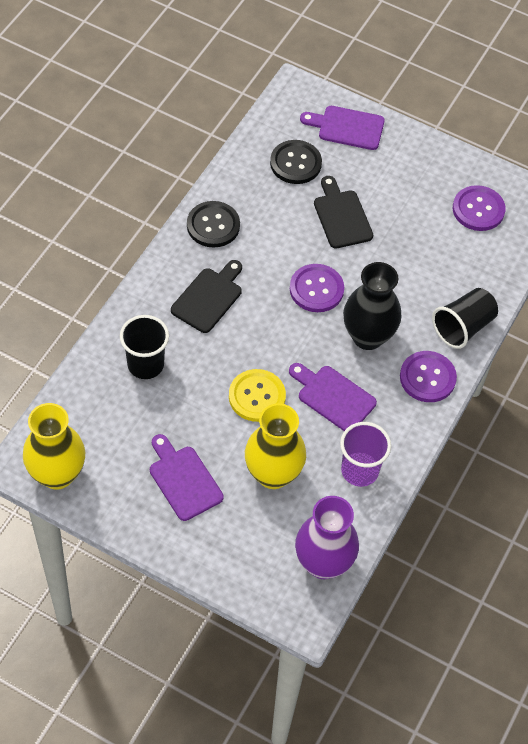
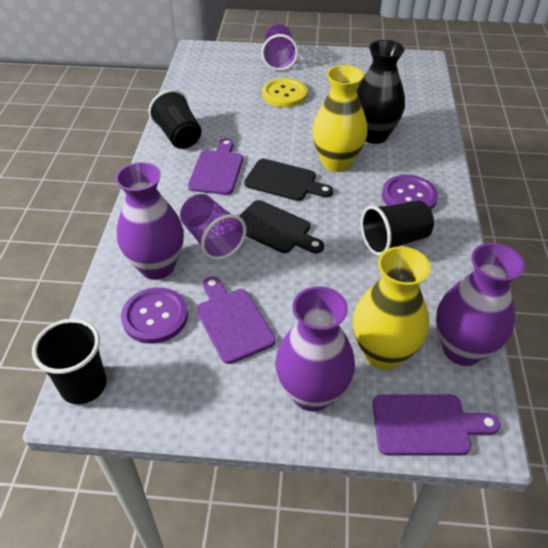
black button: 2 -> 0
black cup: 2 -> 3
purple button: 3 -> 2
purple cup: 1 -> 2
purple vase: 1 -> 3

